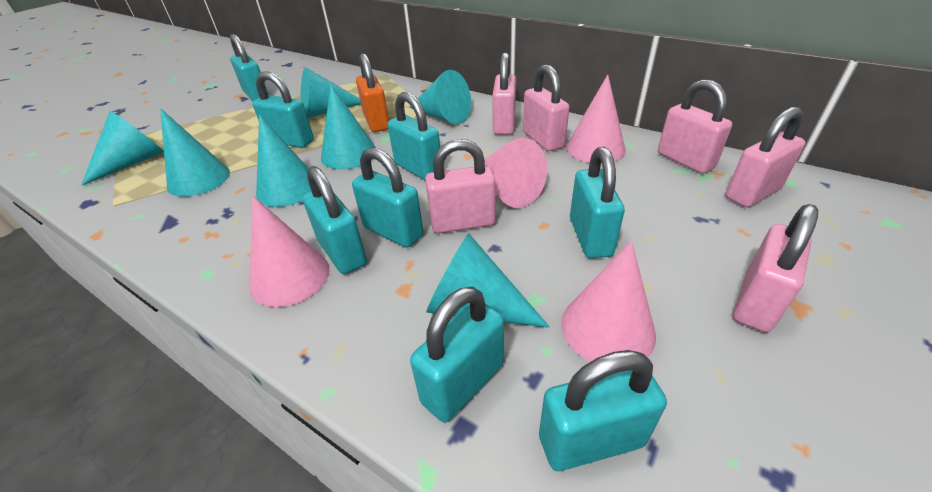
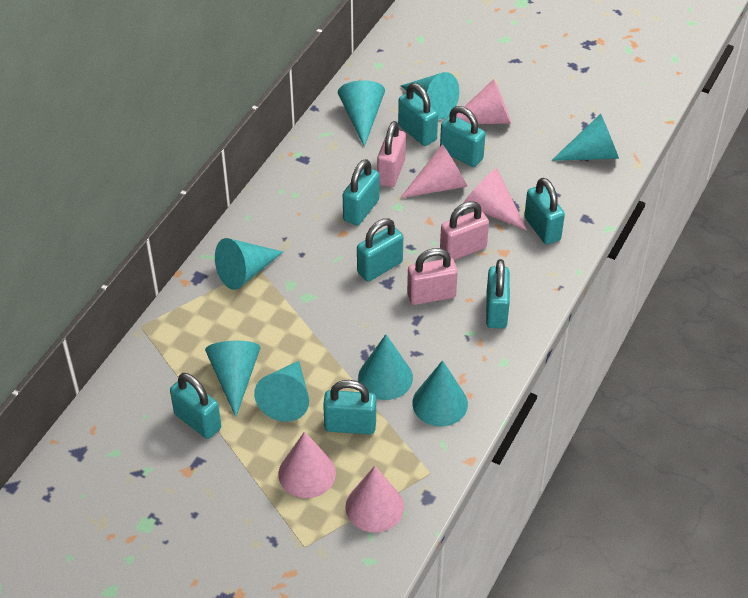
orange padlock: 1 -> 0
pink cone: 4 -> 5
pink padlock: 6 -> 3
turquoise cone: 7 -> 8

